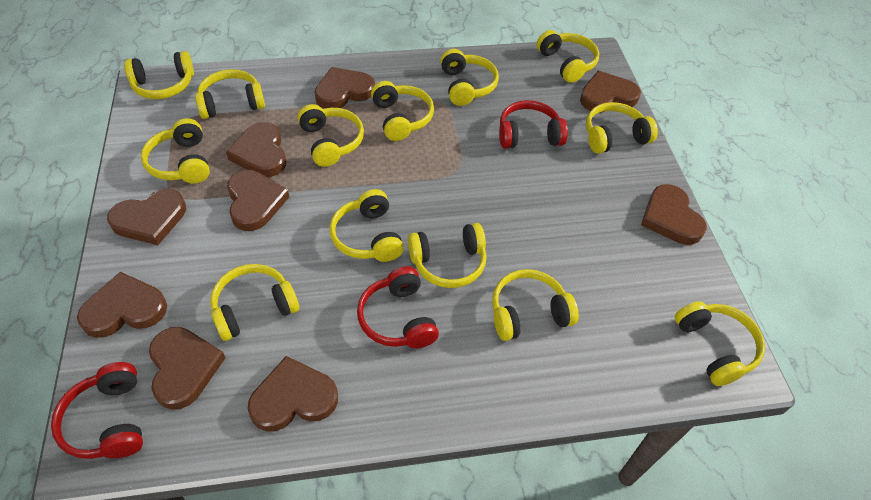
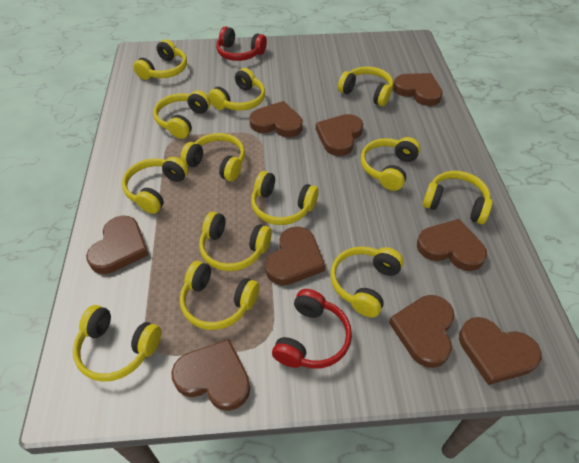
red headphones: 3 -> 2

